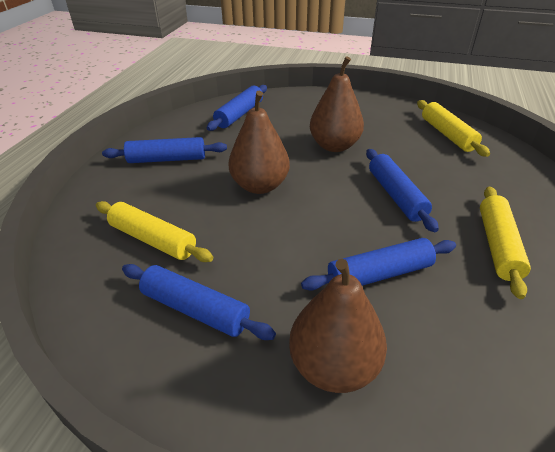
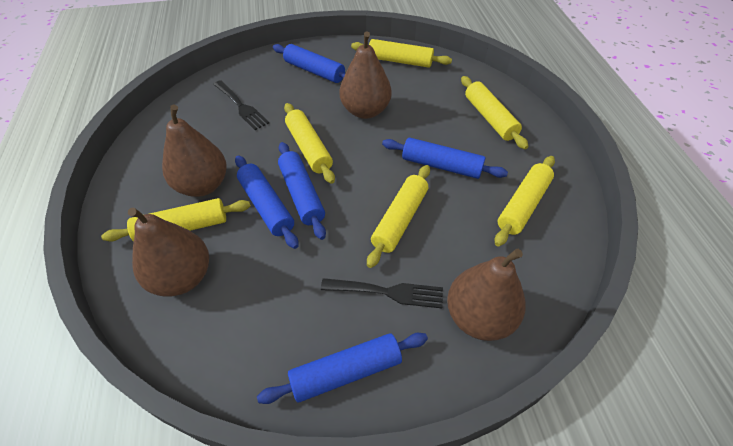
black fork: 0 -> 2
brown pear: 3 -> 4
yellow rolling pin: 3 -> 6

